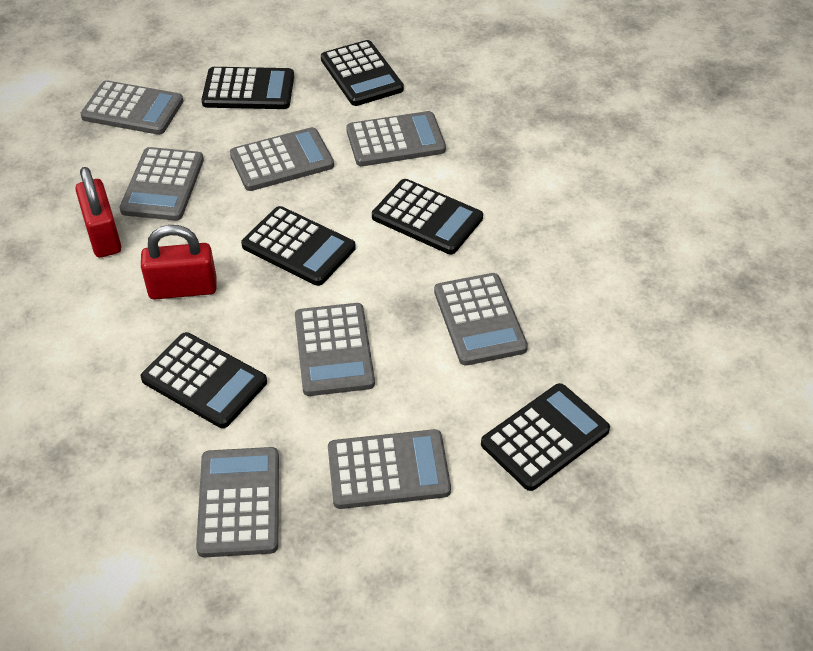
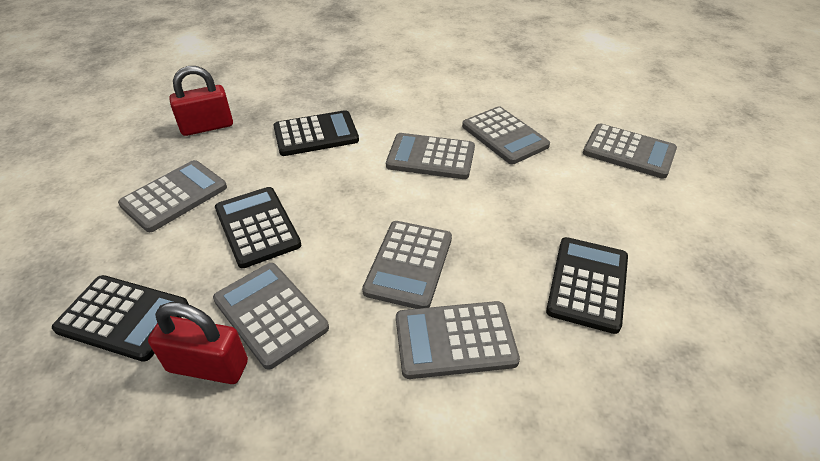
black calculator: 6 -> 4
grey calculator: 8 -> 7

